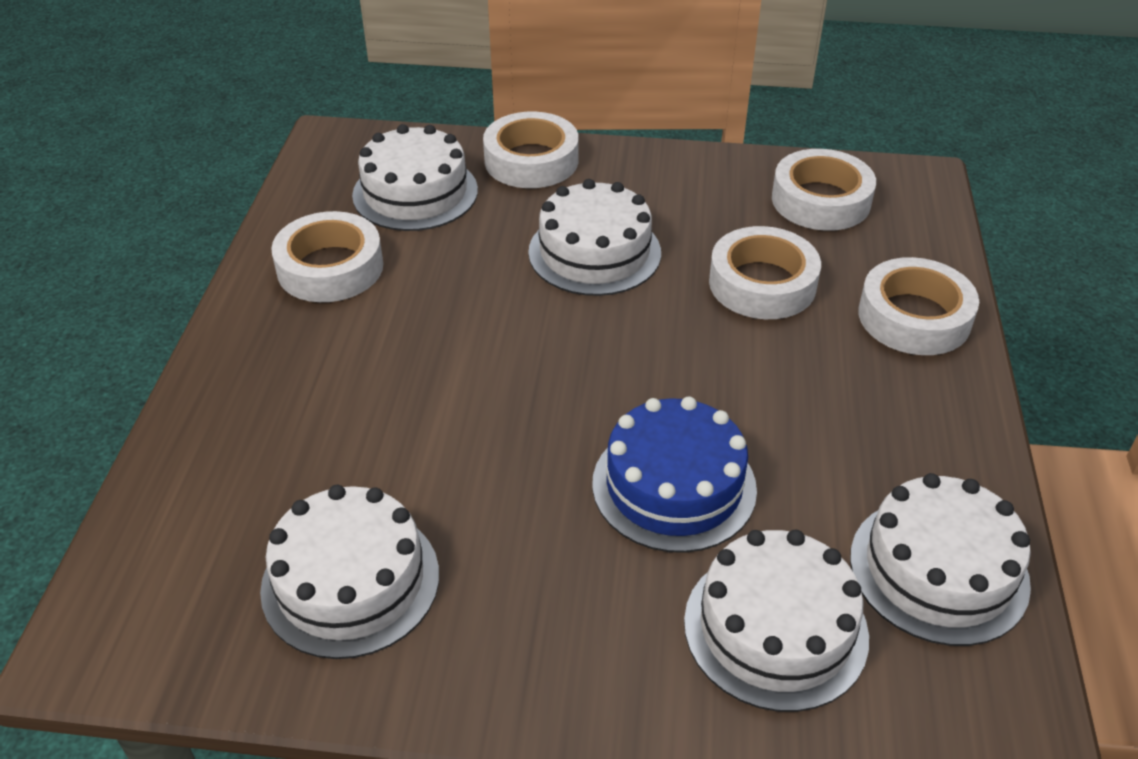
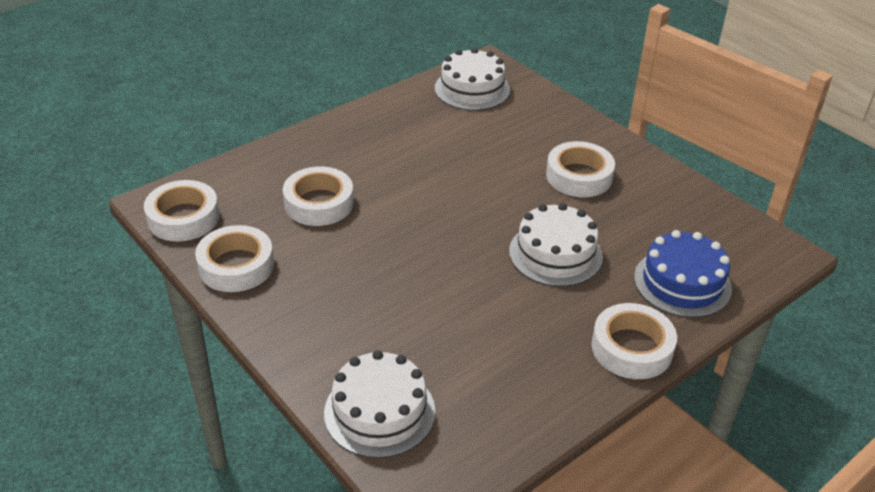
white cake: 5 -> 3

